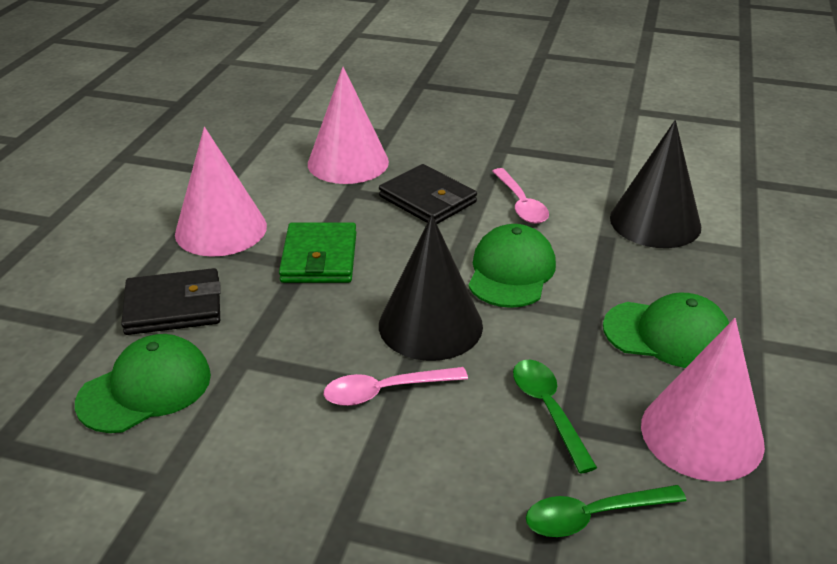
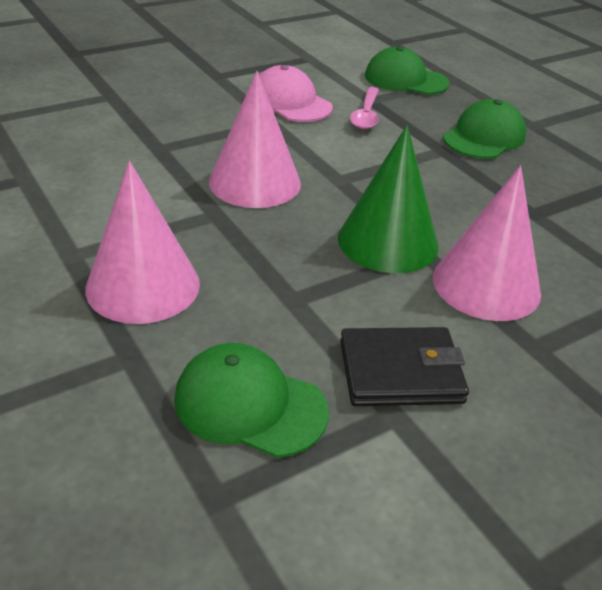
black cone: 2 -> 0
black wallet: 2 -> 1
green cone: 0 -> 1
green spoon: 2 -> 0
green wallet: 1 -> 0
pink cap: 0 -> 1
pink spoon: 2 -> 1

